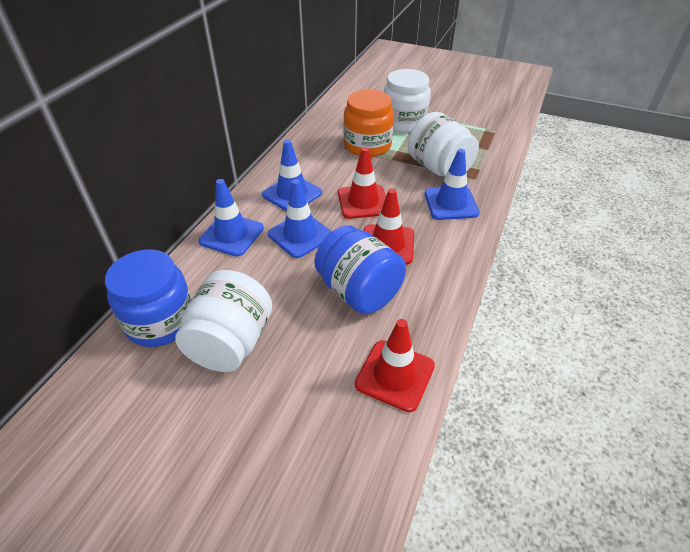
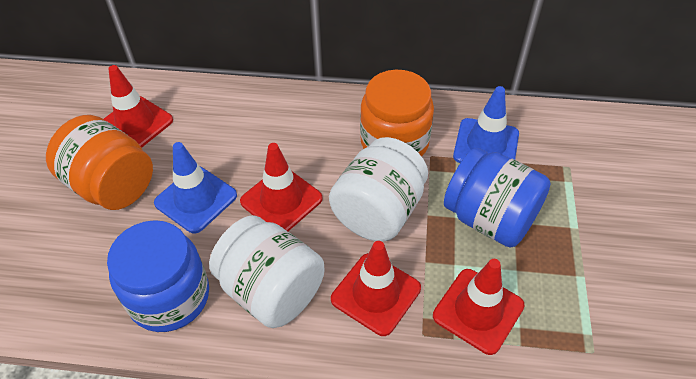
blue traffic cone: 4 -> 2
orange jar: 1 -> 2
red traffic cone: 3 -> 4
white jar: 3 -> 2

